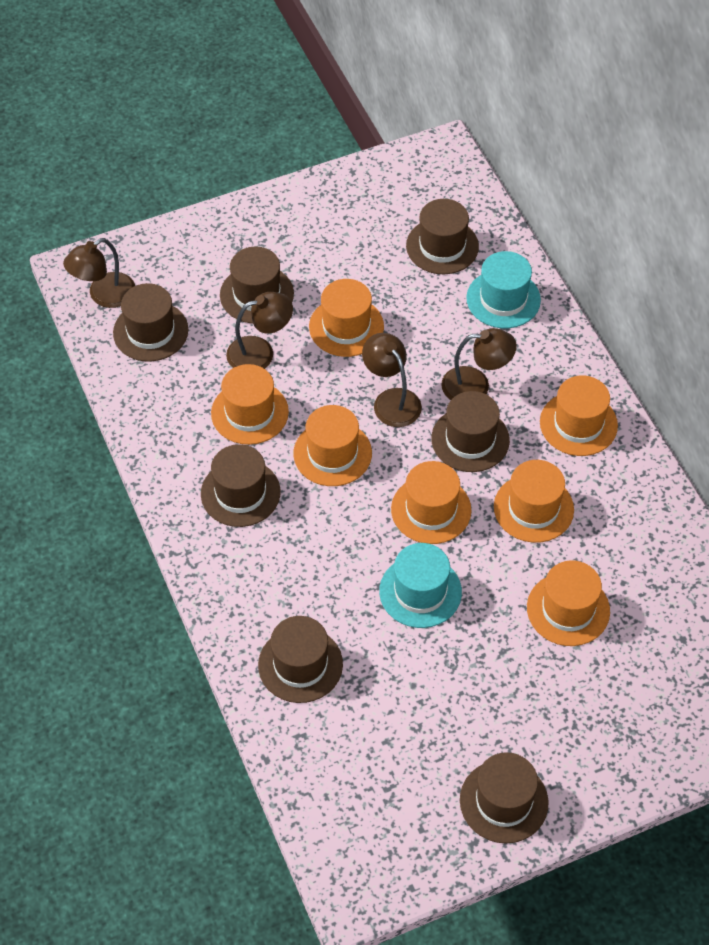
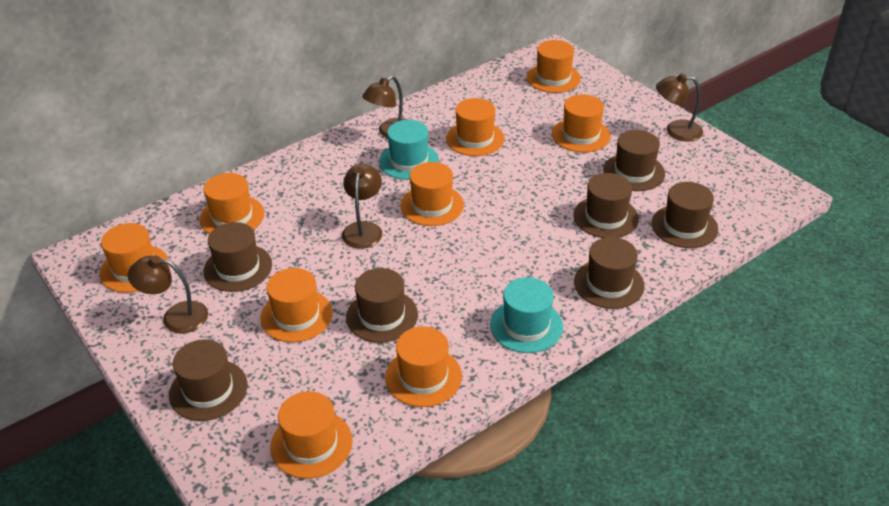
orange hat: 7 -> 9

